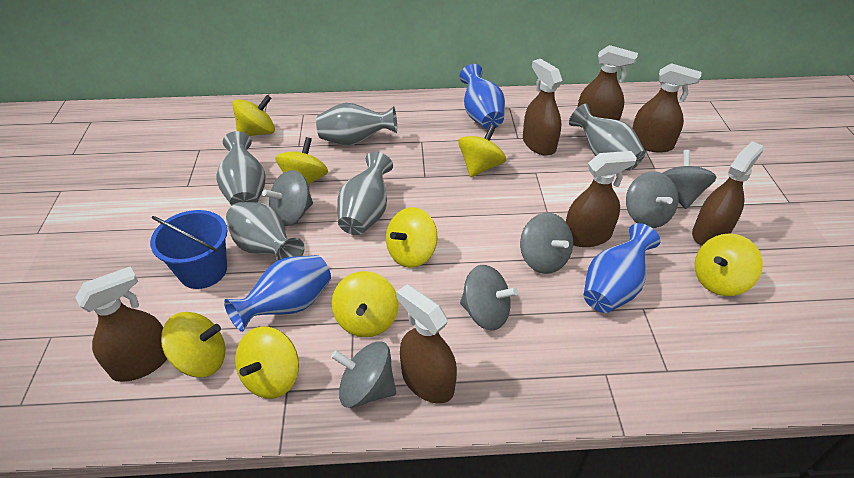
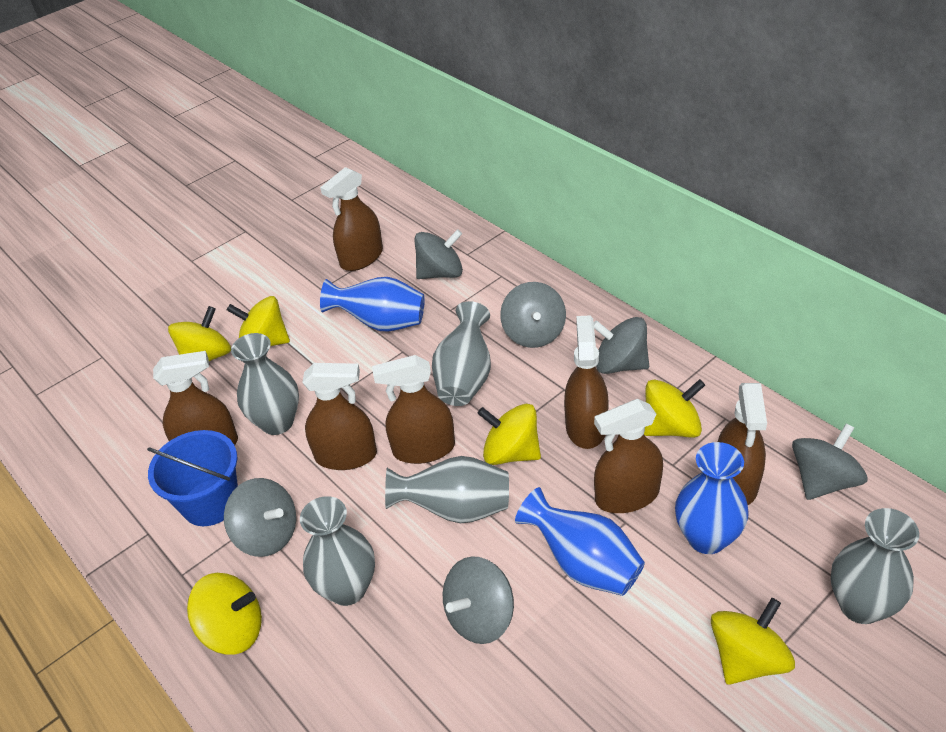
yellow spinning top: 8 -> 6

